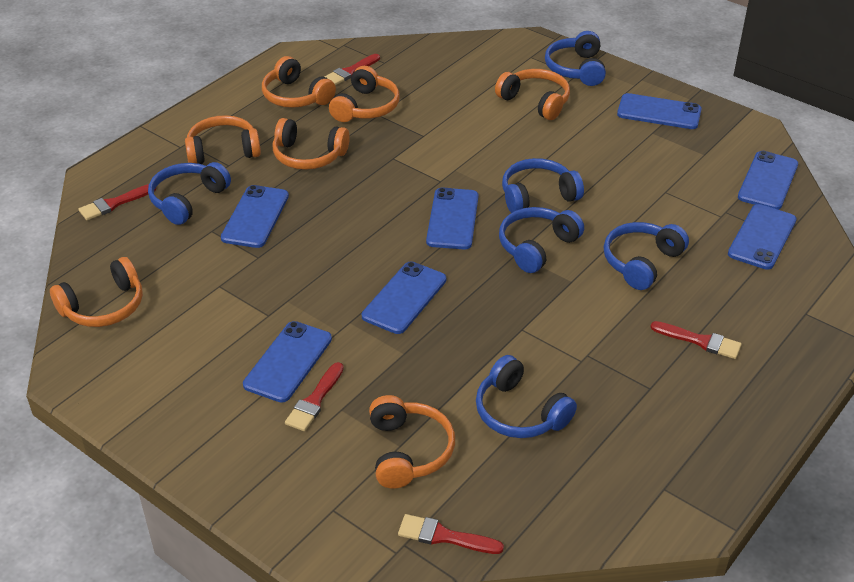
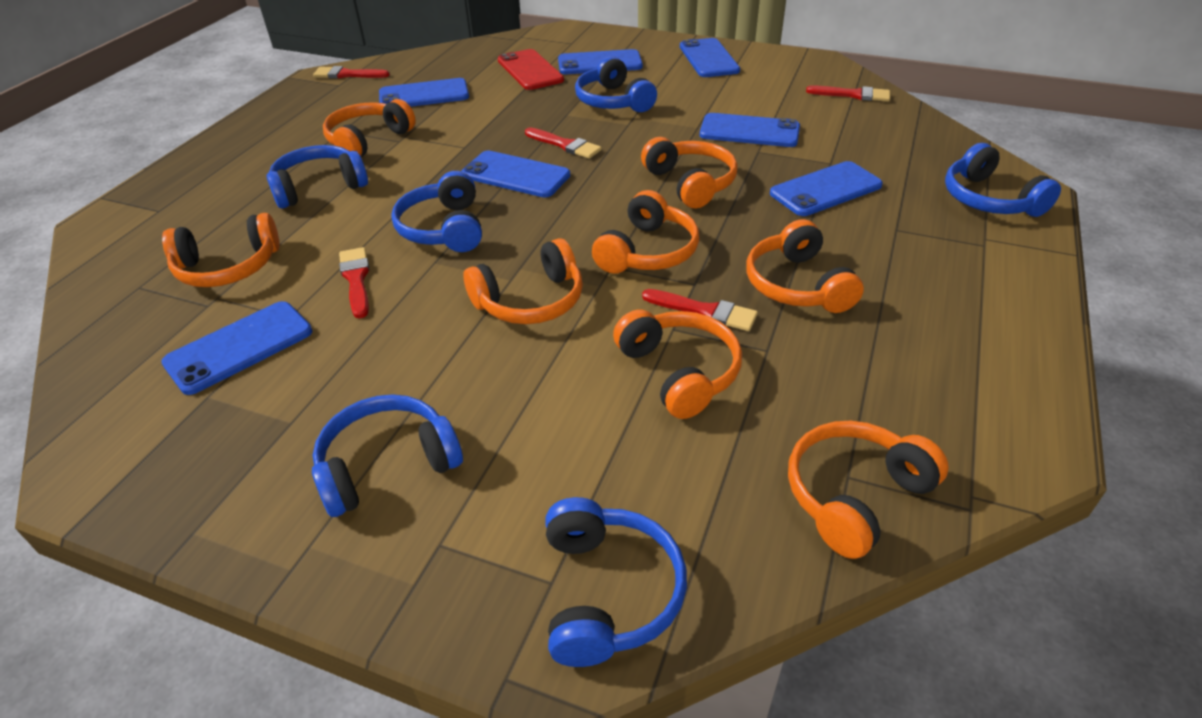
orange headphones: 7 -> 8
red phone: 0 -> 1

